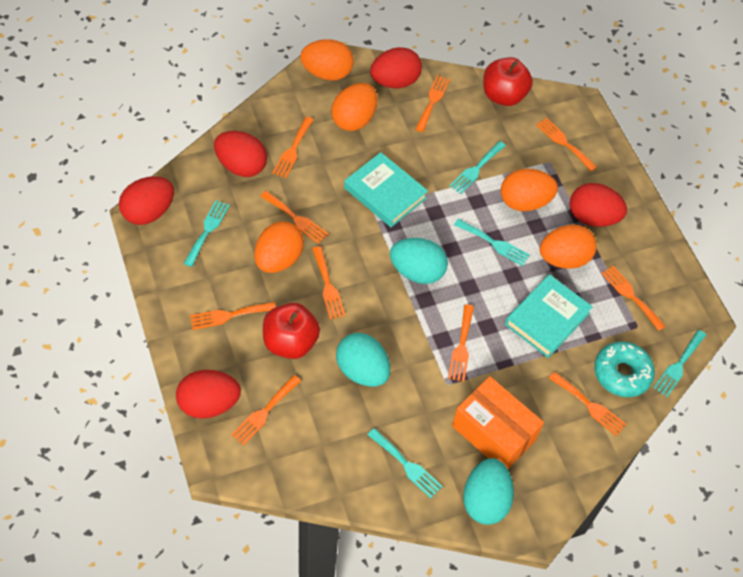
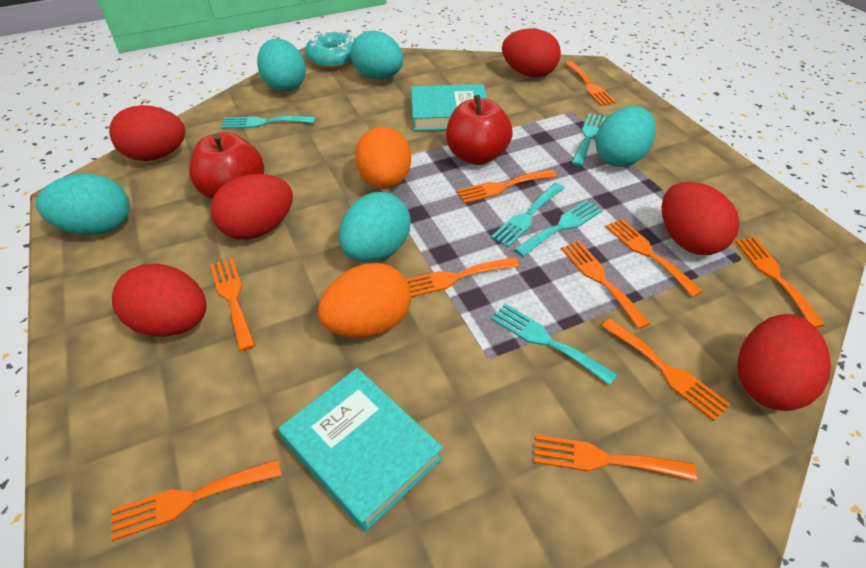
orange box: 1 -> 0
orange egg: 5 -> 2
red egg: 5 -> 6
turquoise egg: 3 -> 5

